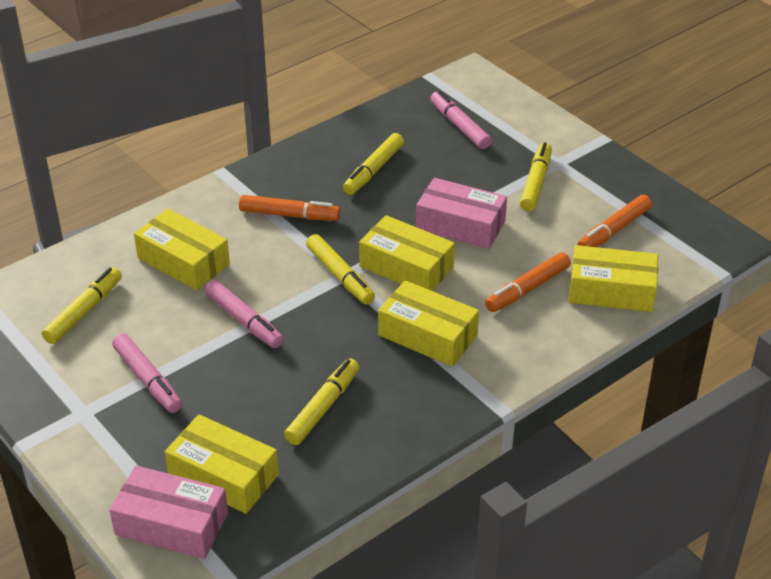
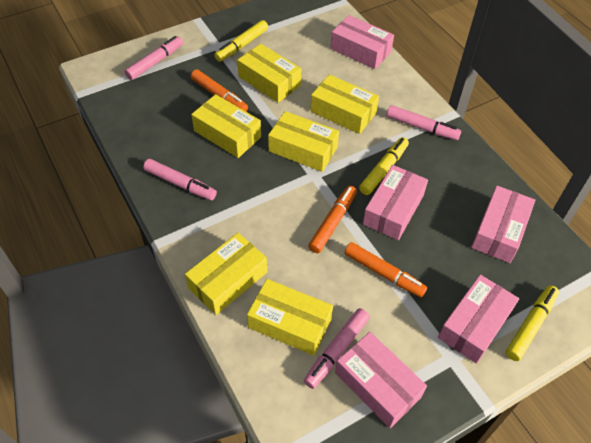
pink box: 2 -> 5
pink marker: 3 -> 4
yellow box: 5 -> 6
yellow marker: 5 -> 3

